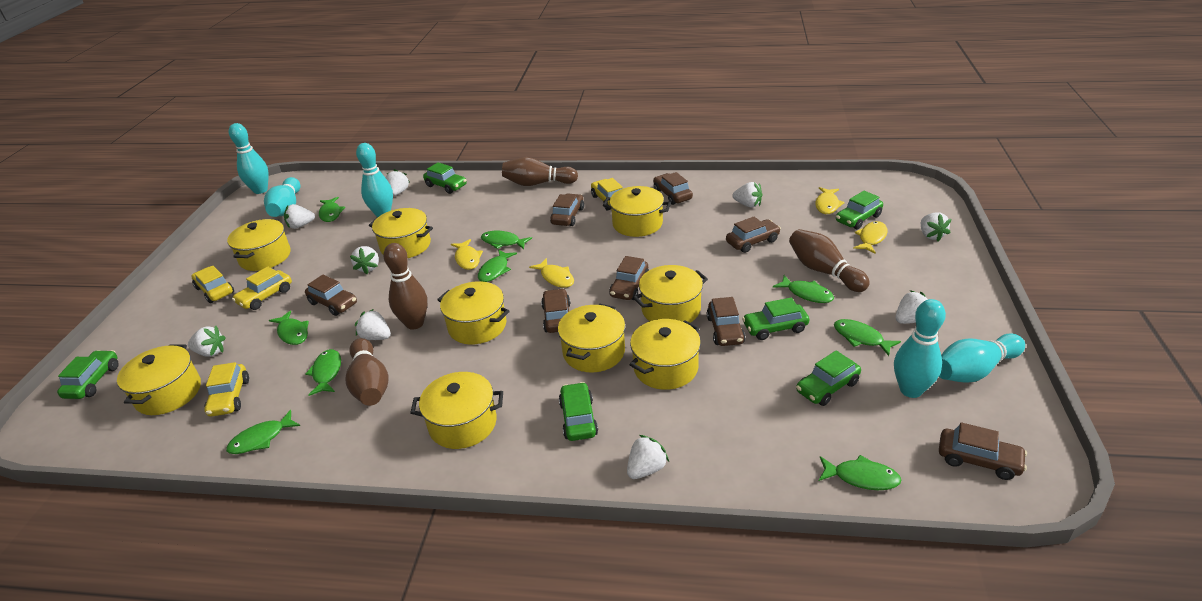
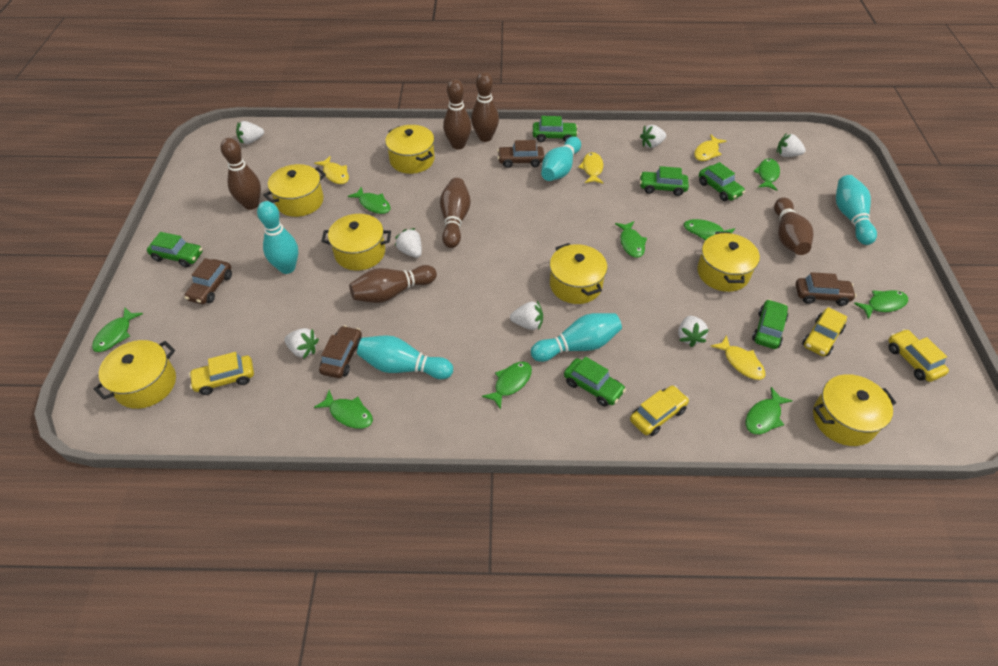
brown bowling pin: 4 -> 6
brown car: 8 -> 4
white strawberry: 9 -> 7
yellow pot: 9 -> 7

